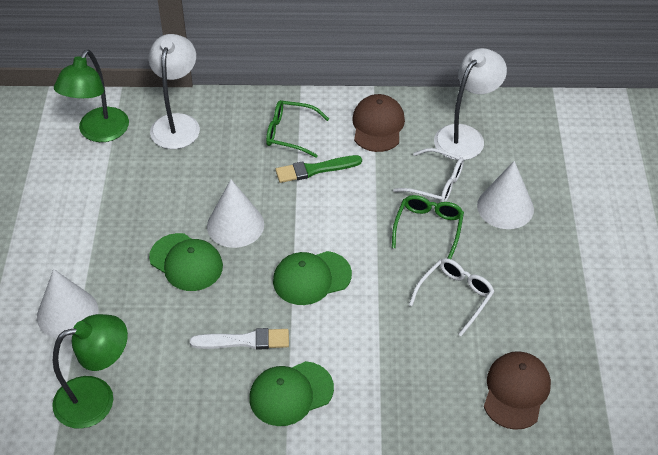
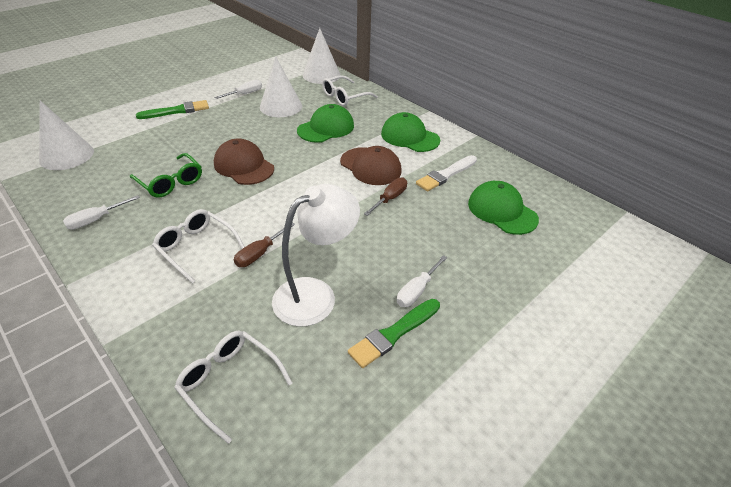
brown screwdriver: 0 -> 2
green brush: 1 -> 2
green glasses: 2 -> 1
green lamp: 2 -> 0
white glasses: 2 -> 3
white lamp: 2 -> 1
white screwdriver: 0 -> 3

